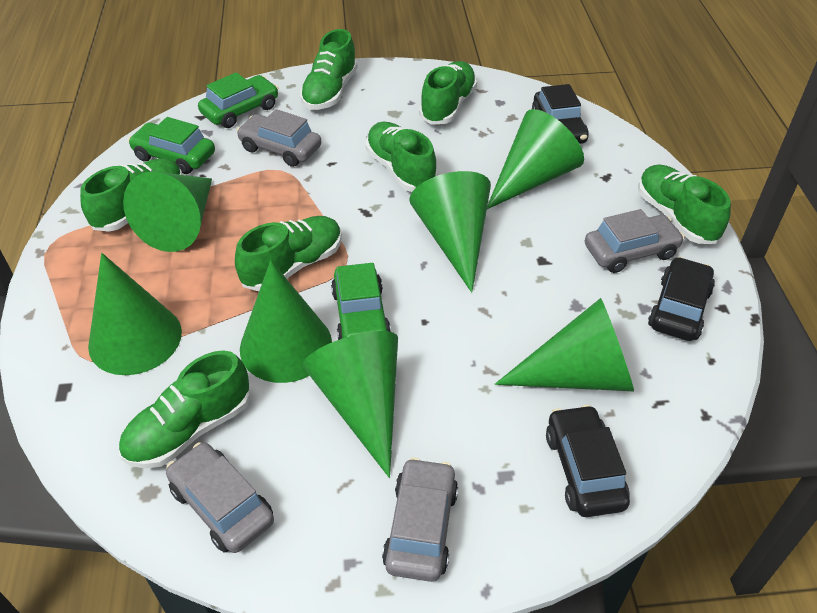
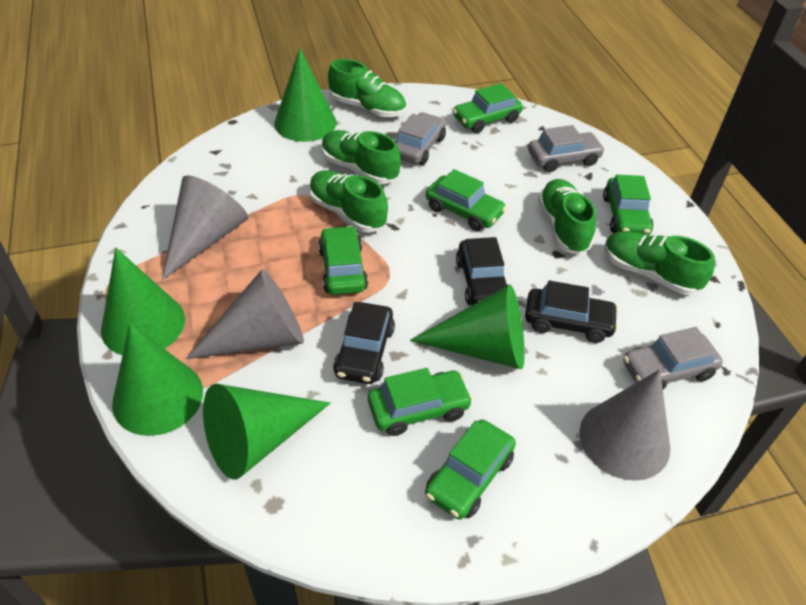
green car: 3 -> 6
green cone: 7 -> 5
green shoe: 7 -> 5
grey car: 4 -> 3
grey cone: 0 -> 3

